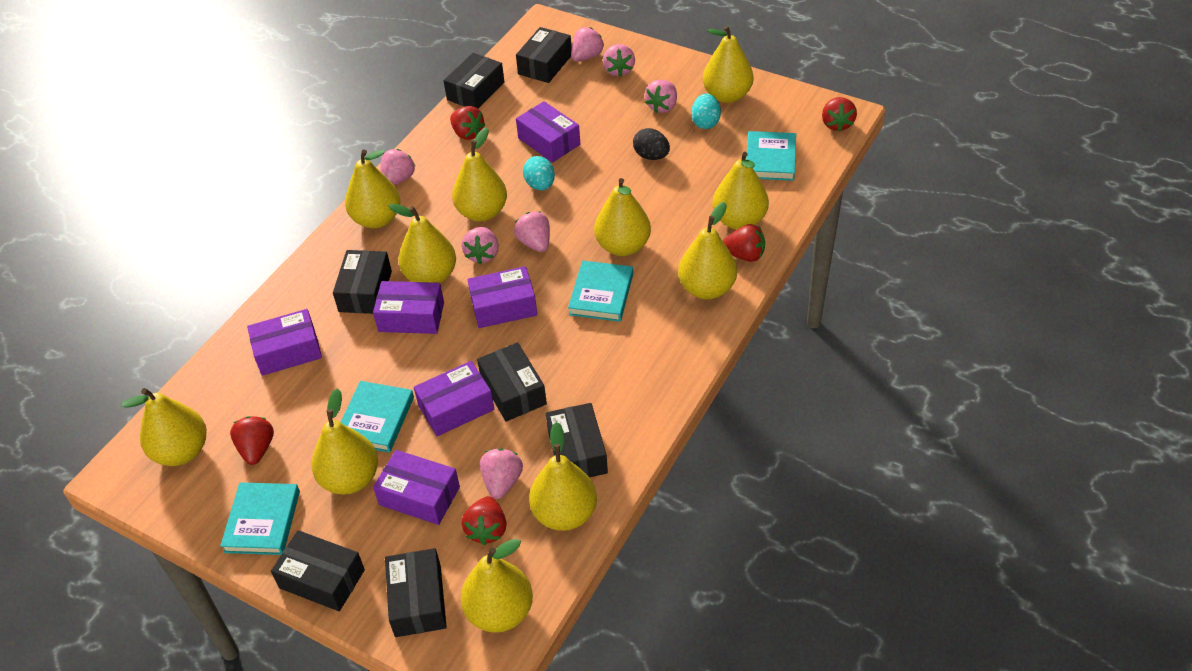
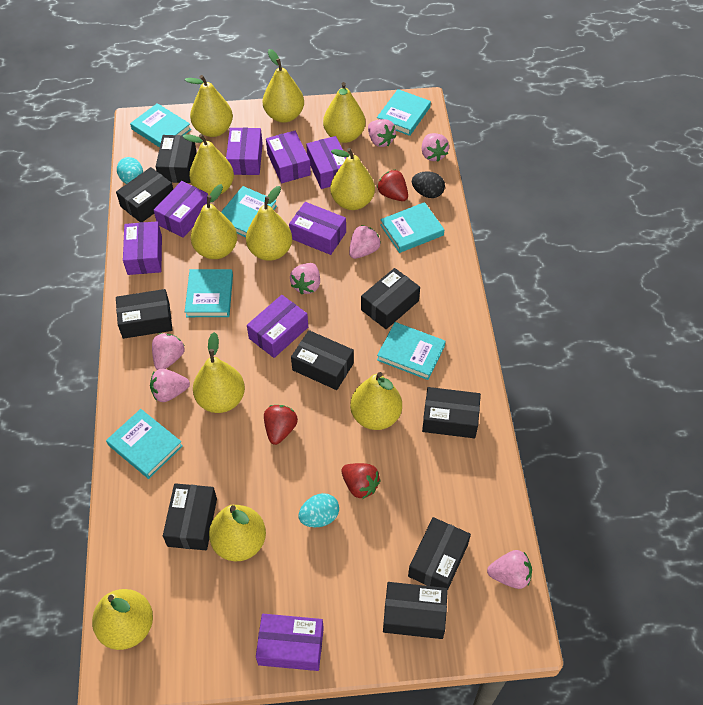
black box: 7 -> 9
purple box: 6 -> 8
red strawberry: 5 -> 3
turquoise book: 4 -> 7

